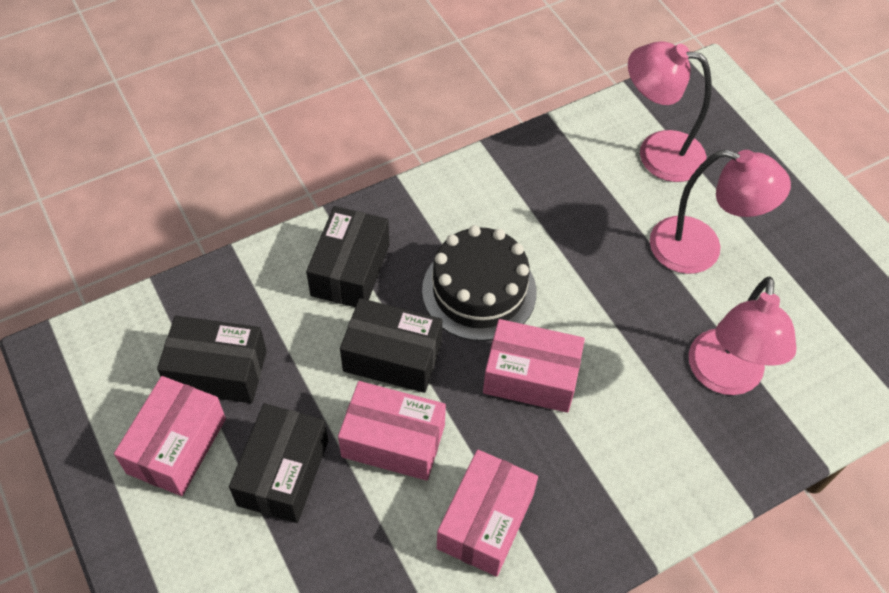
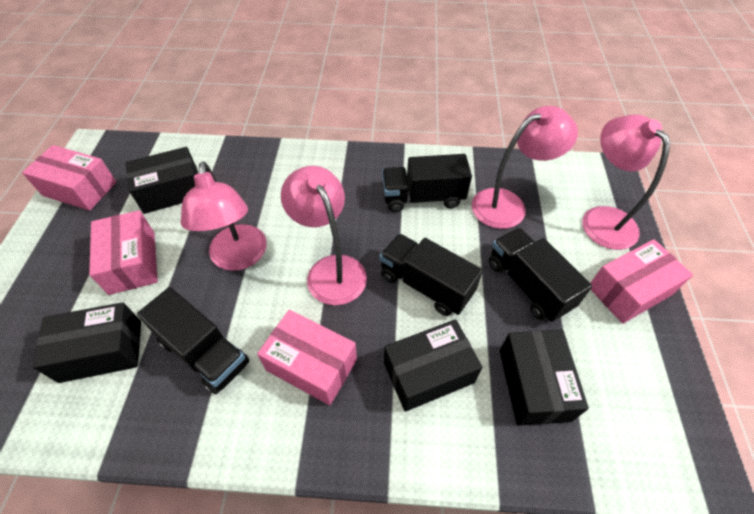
black cake: 1 -> 0
black truck: 0 -> 4
pink lamp: 3 -> 4

